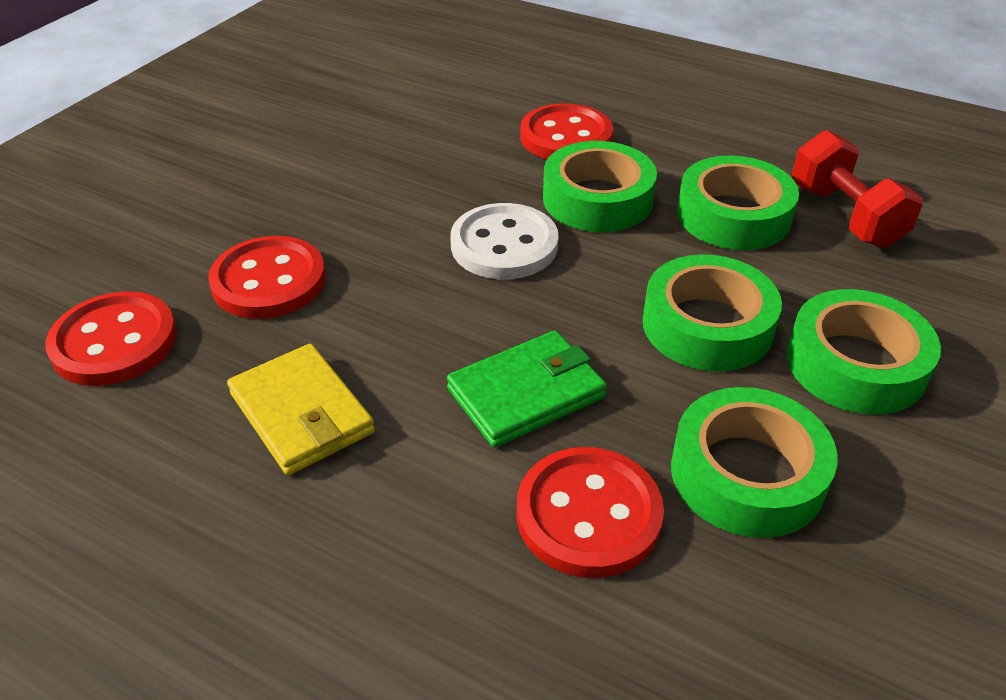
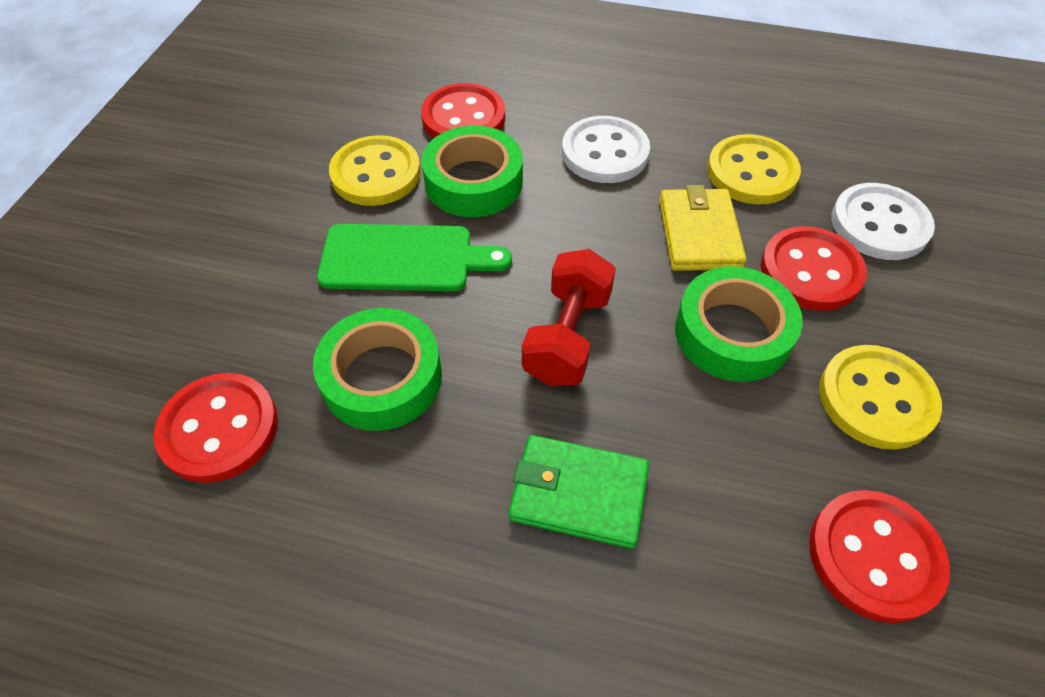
green cutting board: 0 -> 1
green tape: 5 -> 3
white button: 1 -> 2
yellow button: 0 -> 3

